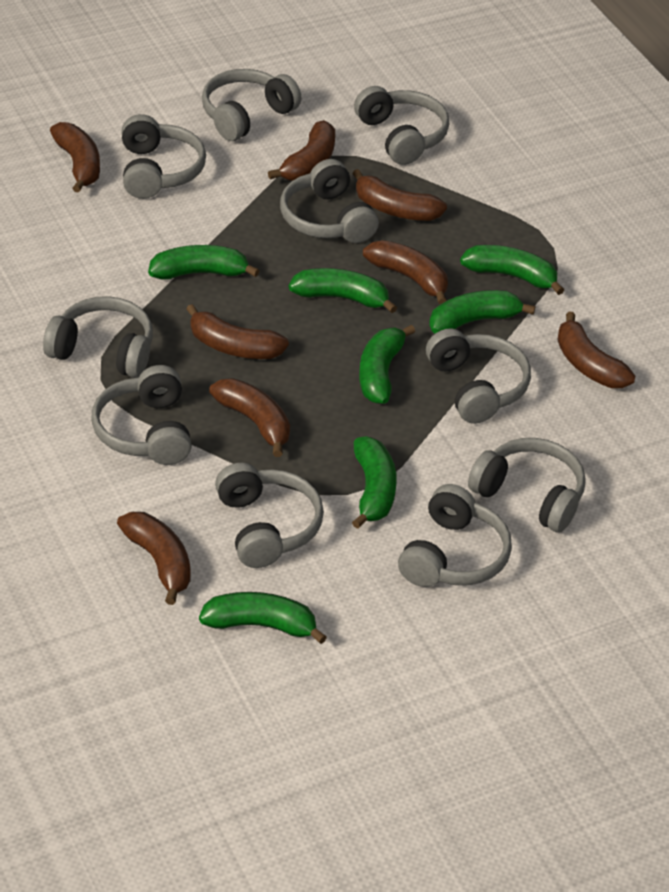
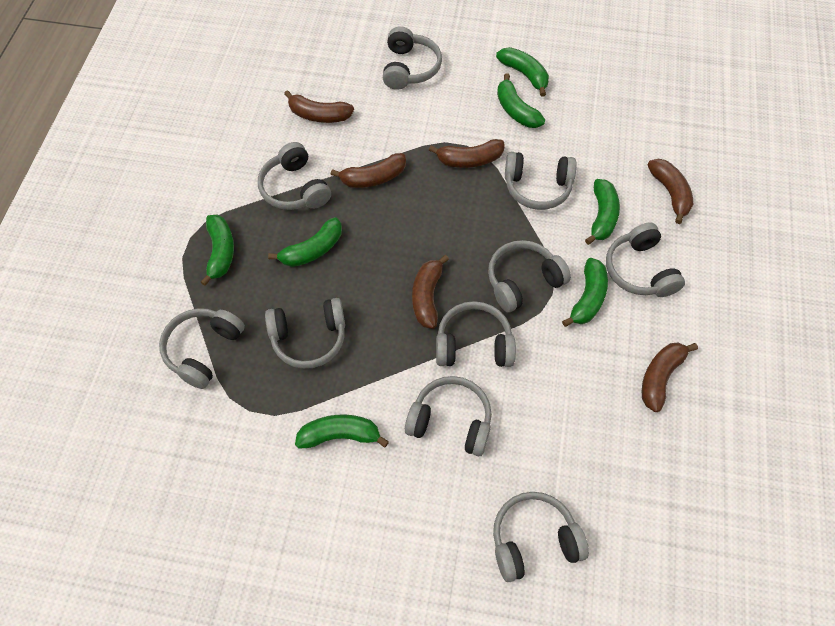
brown banana: 8 -> 6

